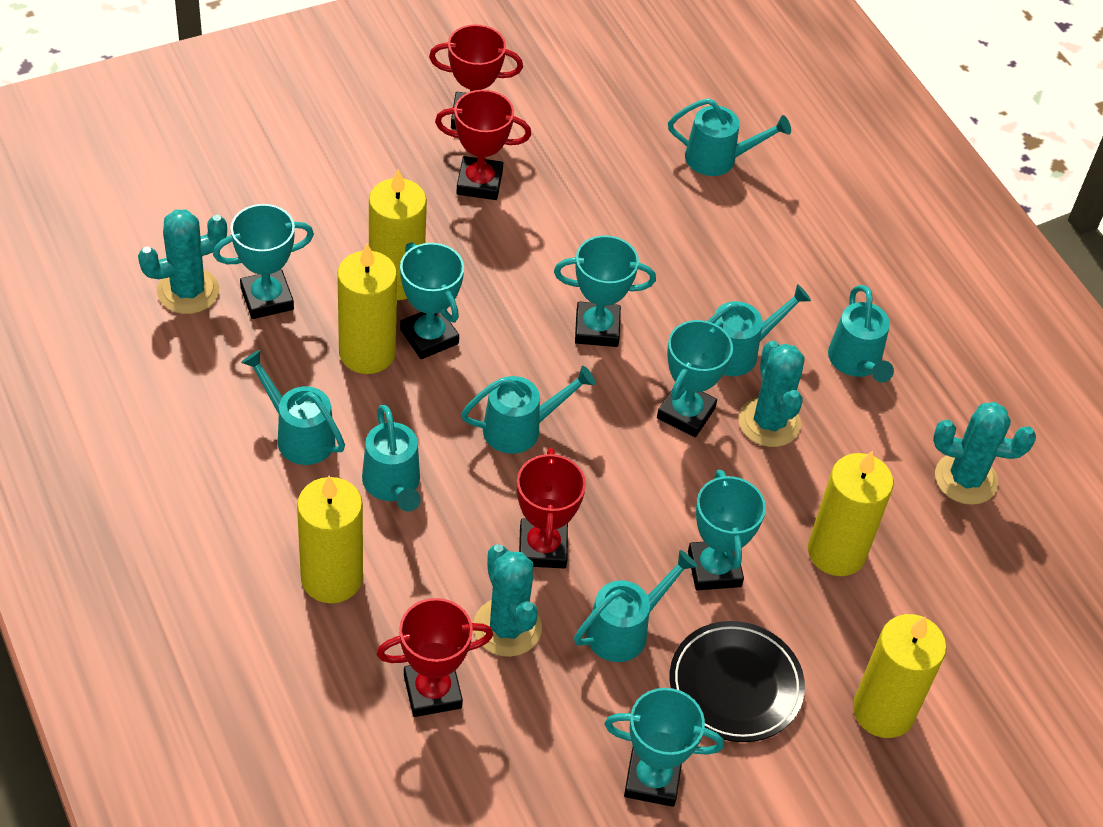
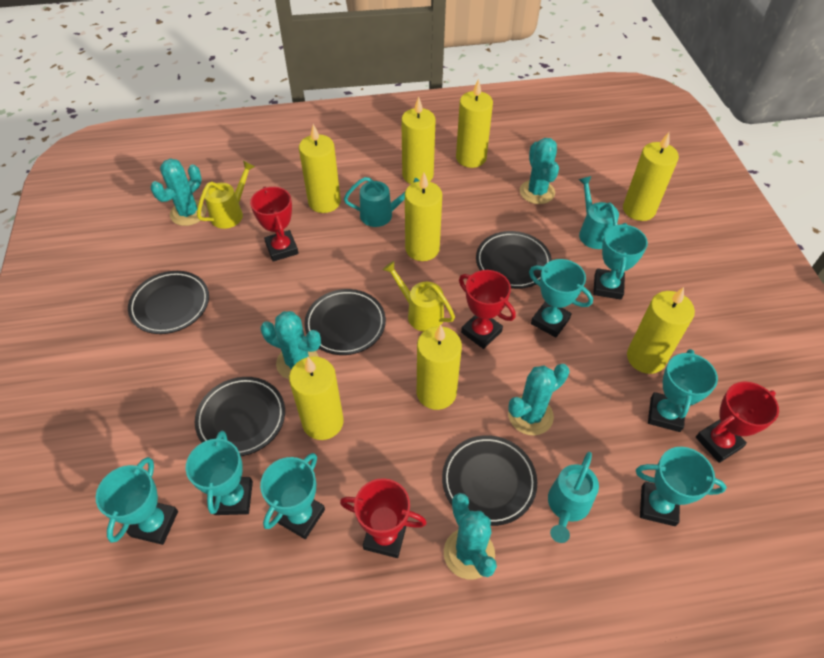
black plate: 1 -> 5
turquoise cactus: 4 -> 5
turquoise trophy: 6 -> 7
turquoise watering can: 7 -> 3
yellow candle: 5 -> 8
yellow watering can: 0 -> 2

